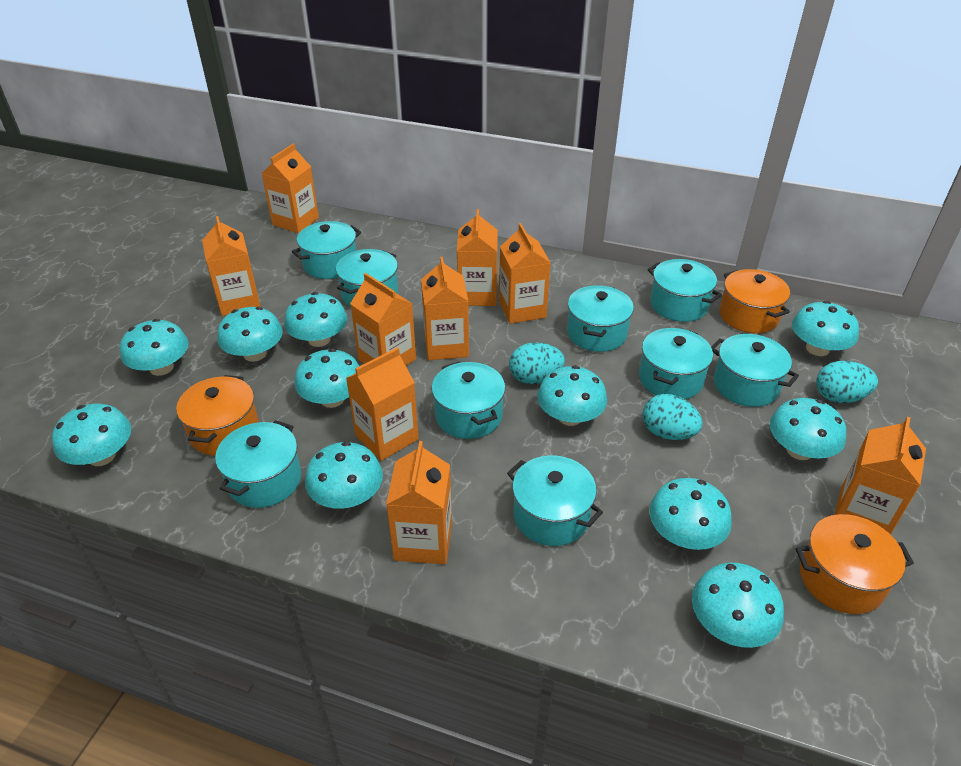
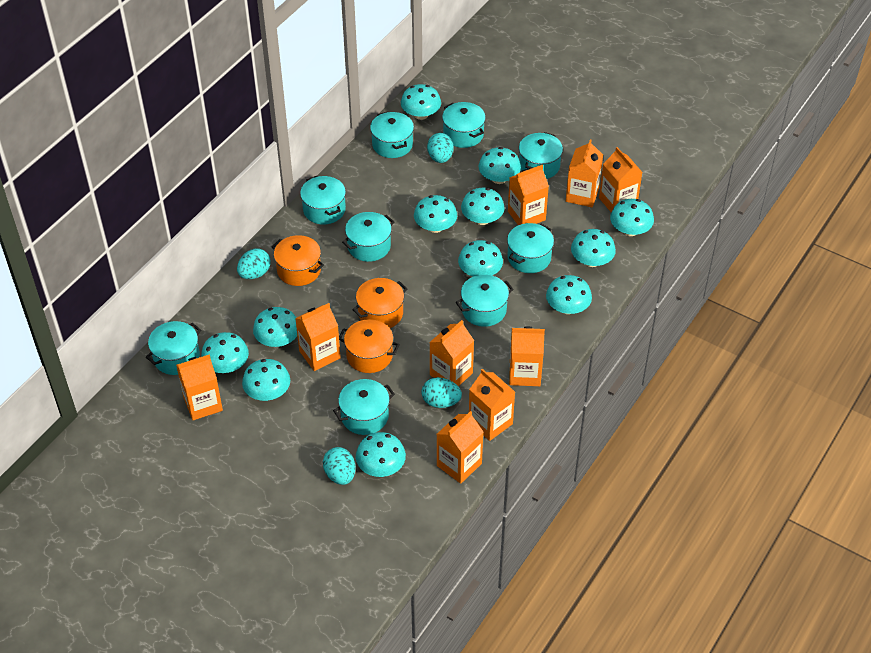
turquoise egg: 3 -> 4
turquoise mushroom: 11 -> 12

